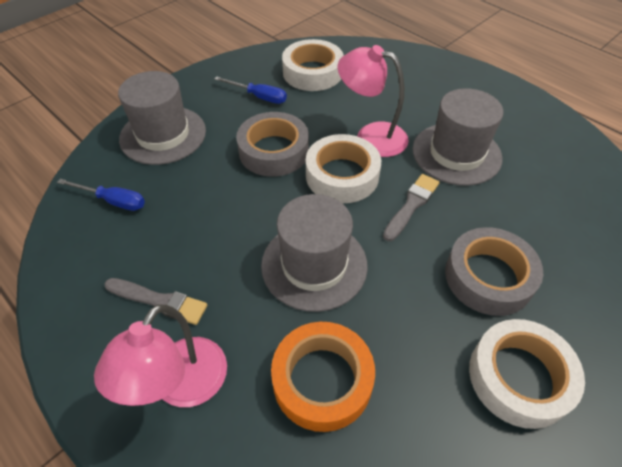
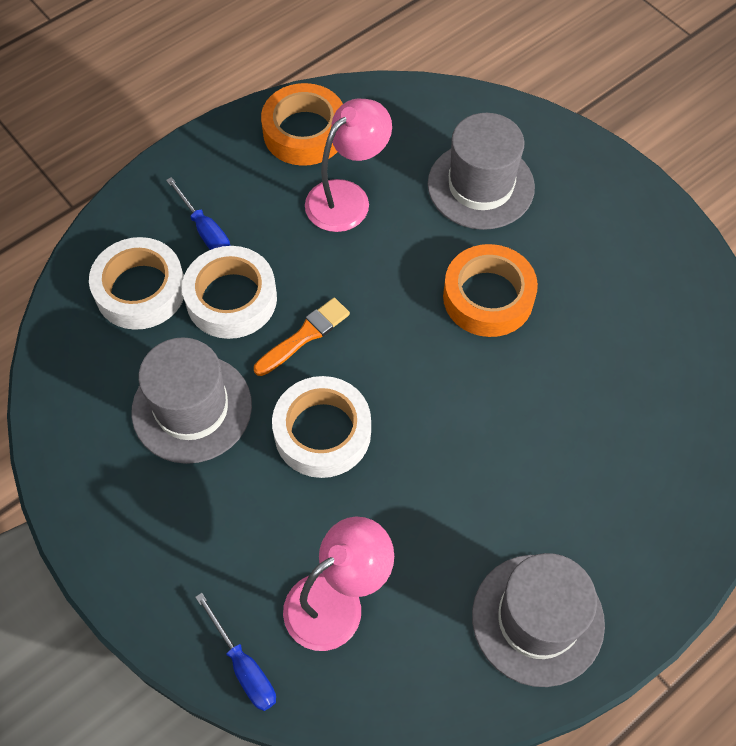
grey brush: 2 -> 0
grey tape: 2 -> 0
orange brush: 0 -> 1
orange tape: 1 -> 2

